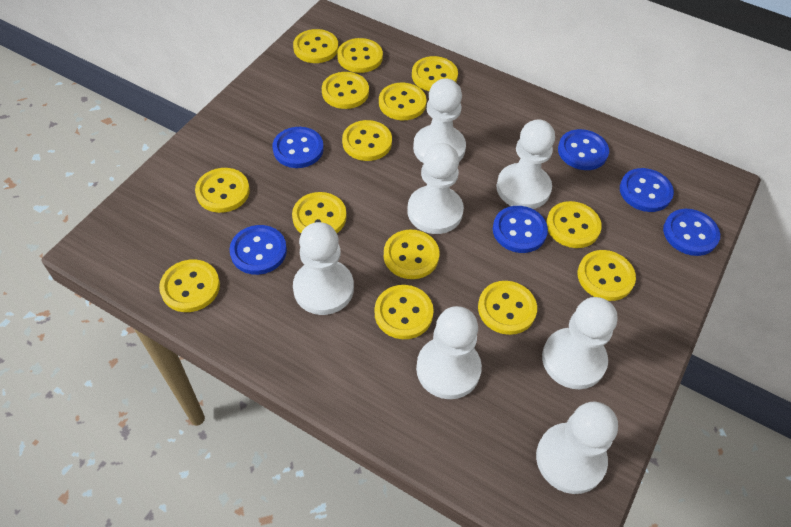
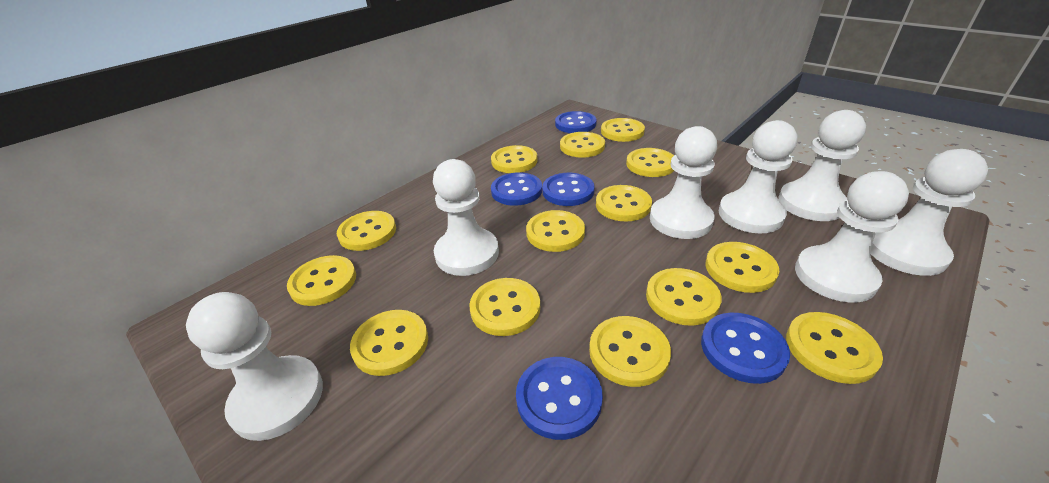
blue button: 6 -> 5

